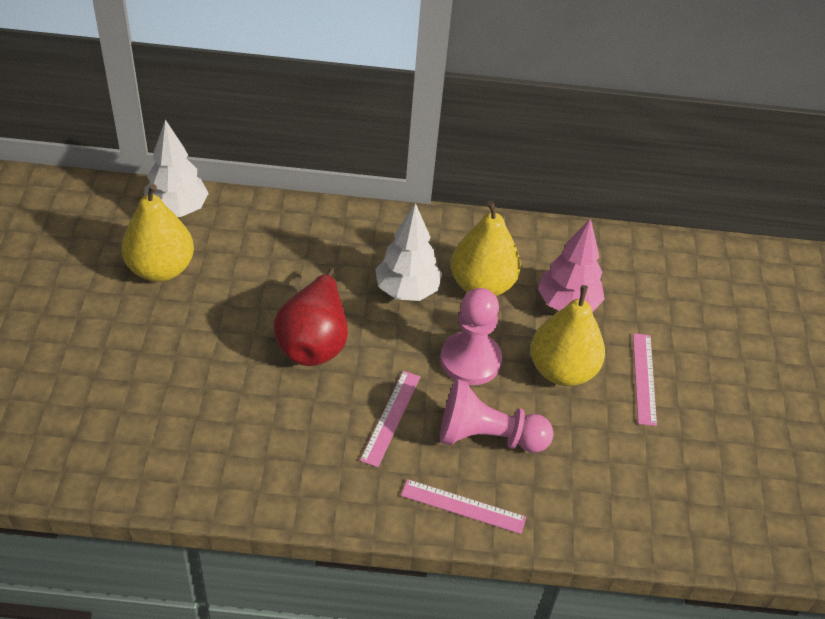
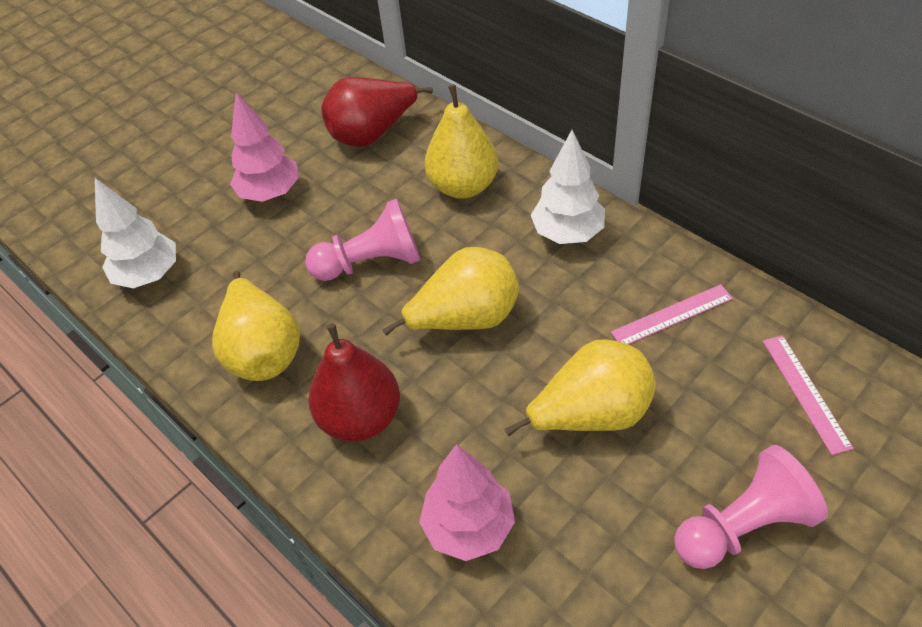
pink ruler: 3 -> 2
pink tree: 1 -> 2
red pear: 1 -> 2
yellow pear: 3 -> 4

